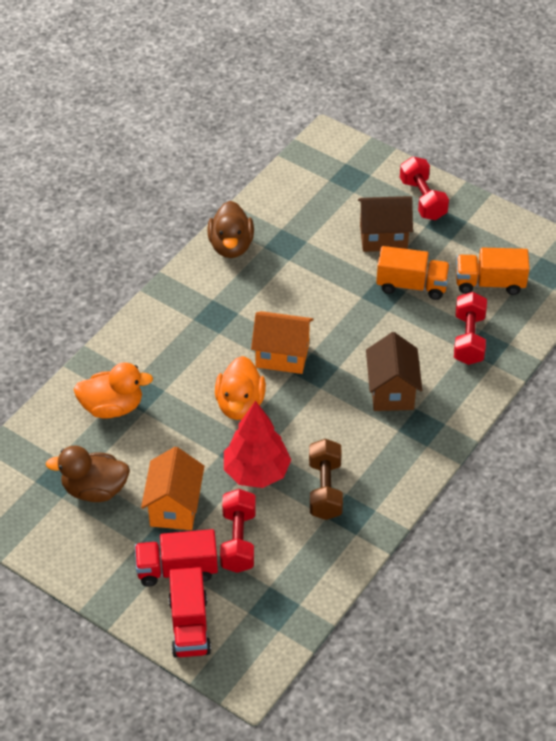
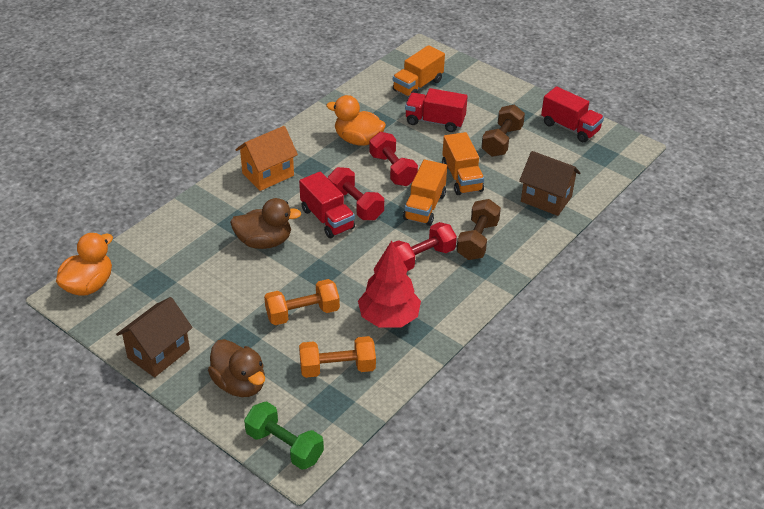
brown dumbbell: 1 -> 2
green dumbbell: 0 -> 1
orange dumbbell: 0 -> 2
orange house: 2 -> 1
orange truck: 2 -> 3
red truck: 2 -> 3

